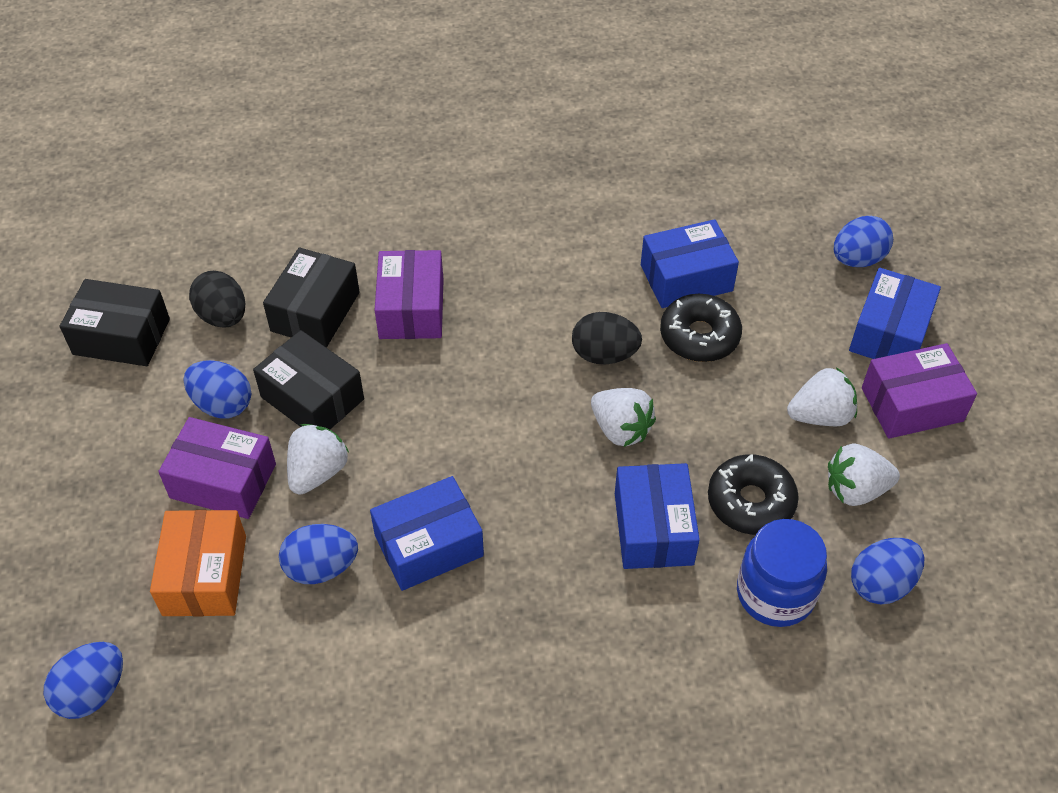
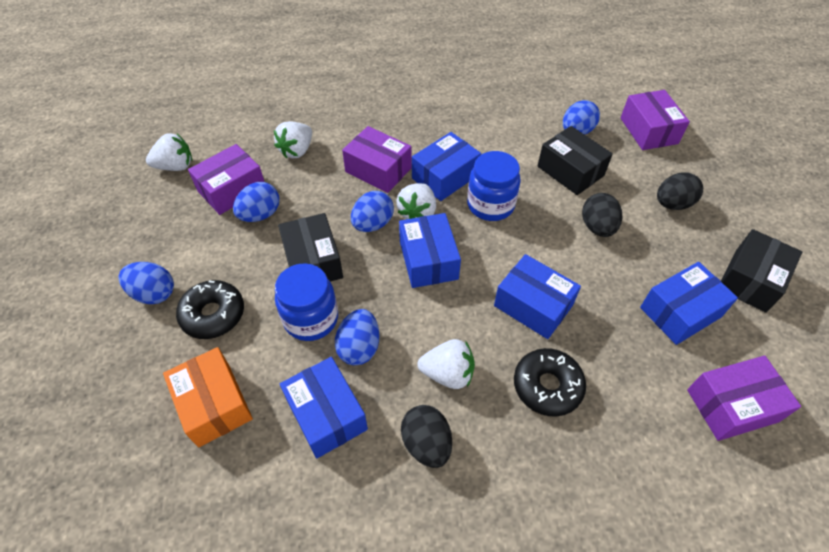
black egg: 2 -> 3
blue box: 4 -> 5
blue jar: 1 -> 2
purple box: 3 -> 4

